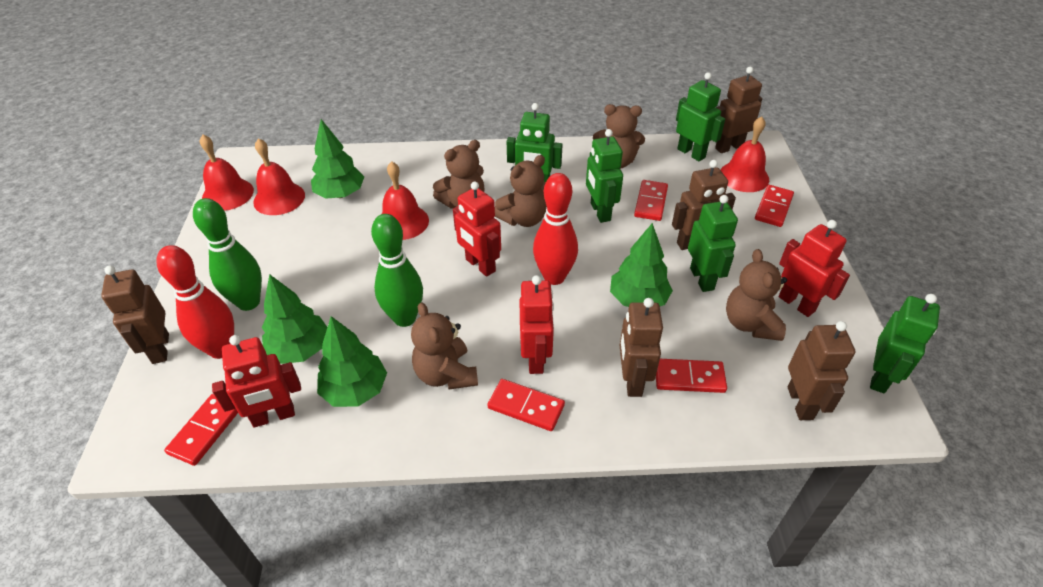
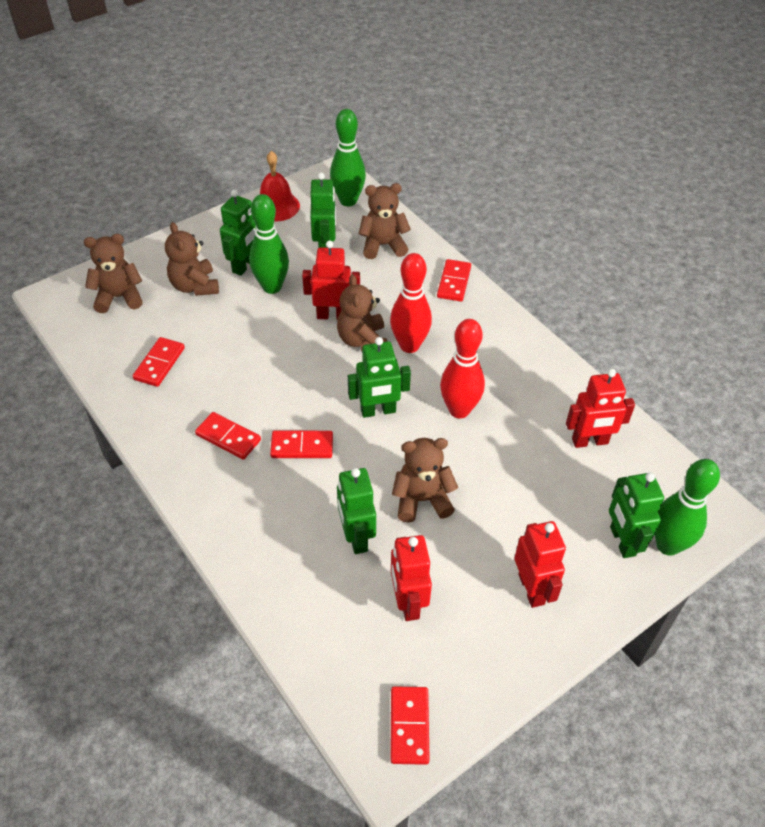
brown robot: 5 -> 0
green bowling pin: 2 -> 3
green tree: 4 -> 0
red bell: 4 -> 1

